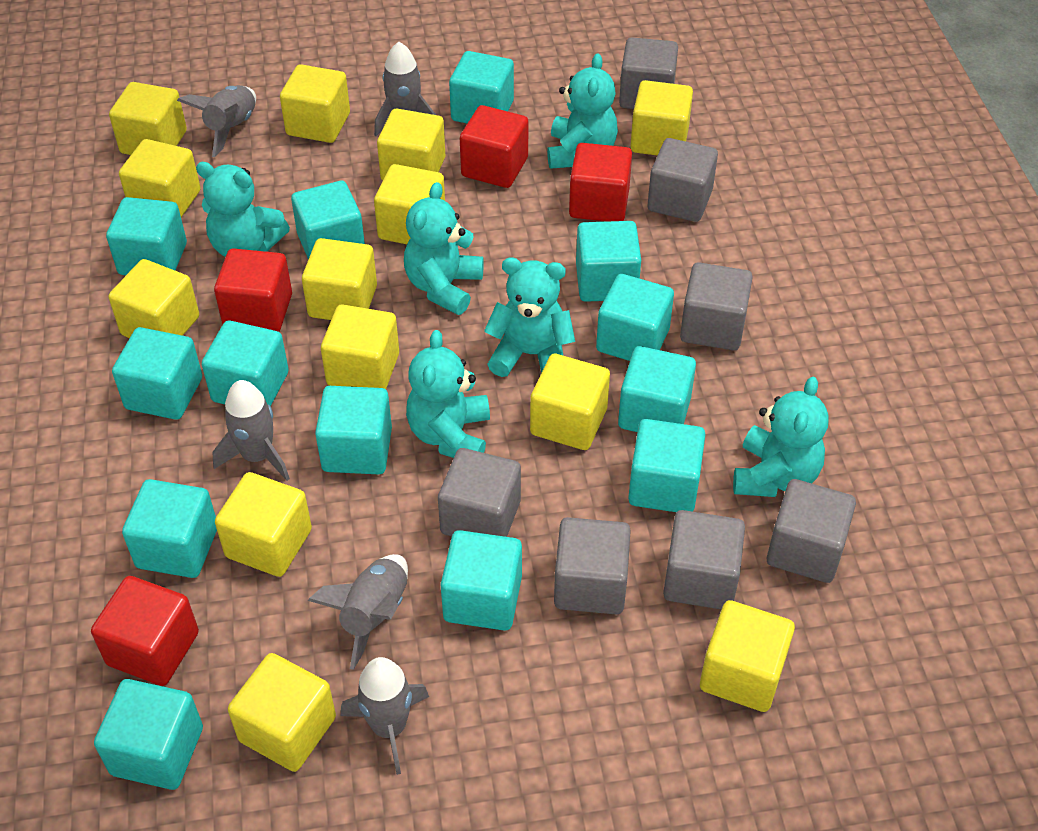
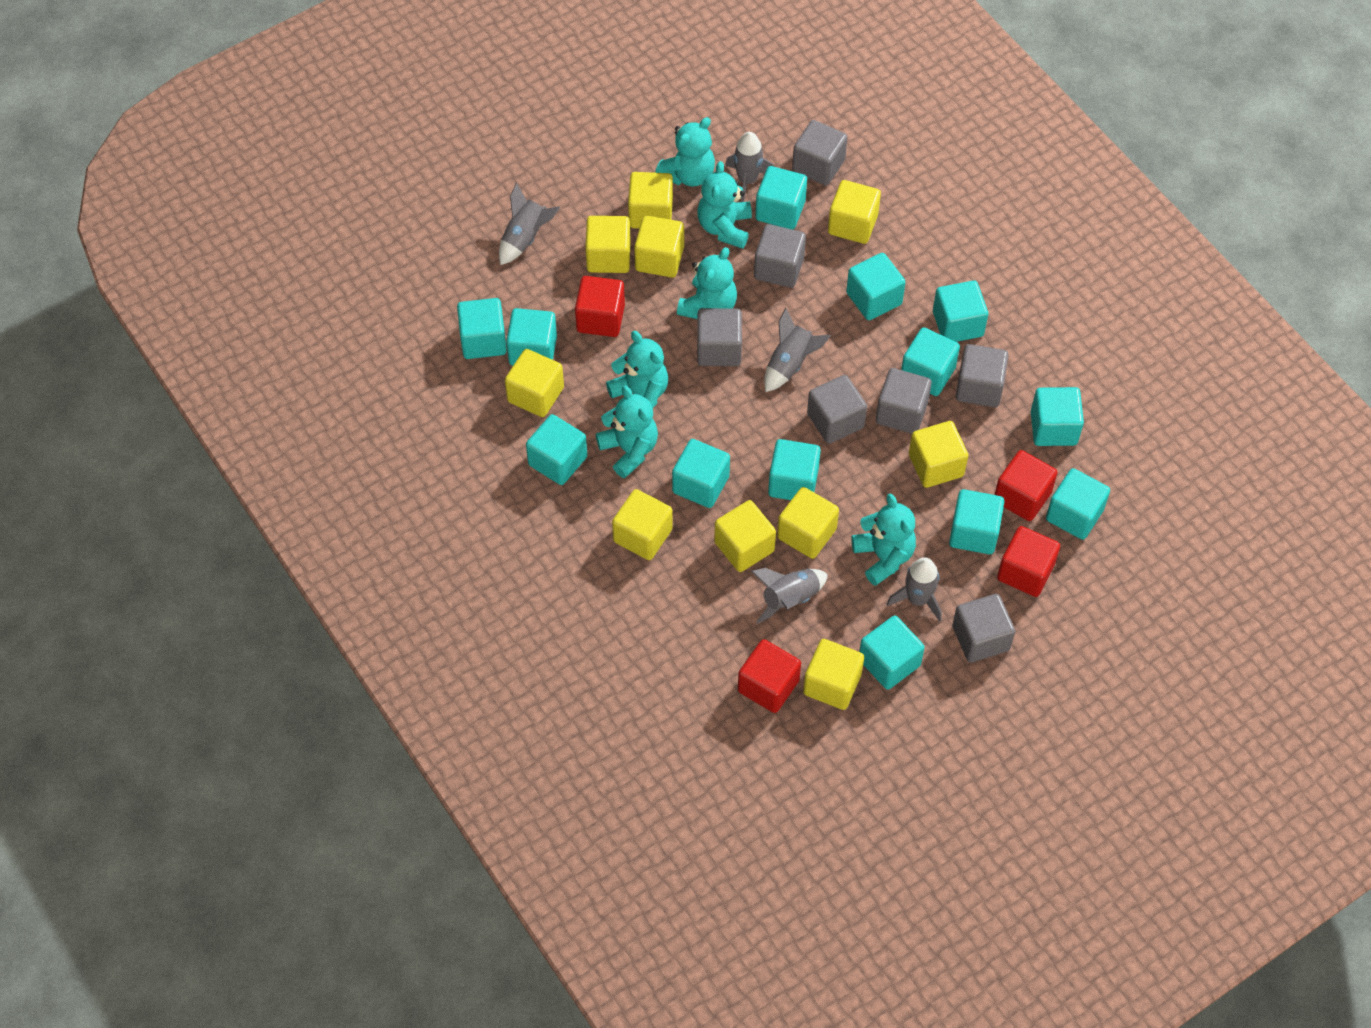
yellow cube: 13 -> 10

